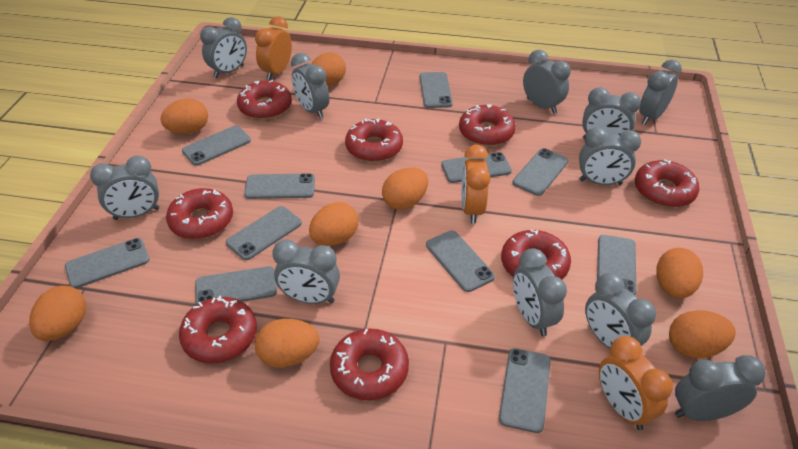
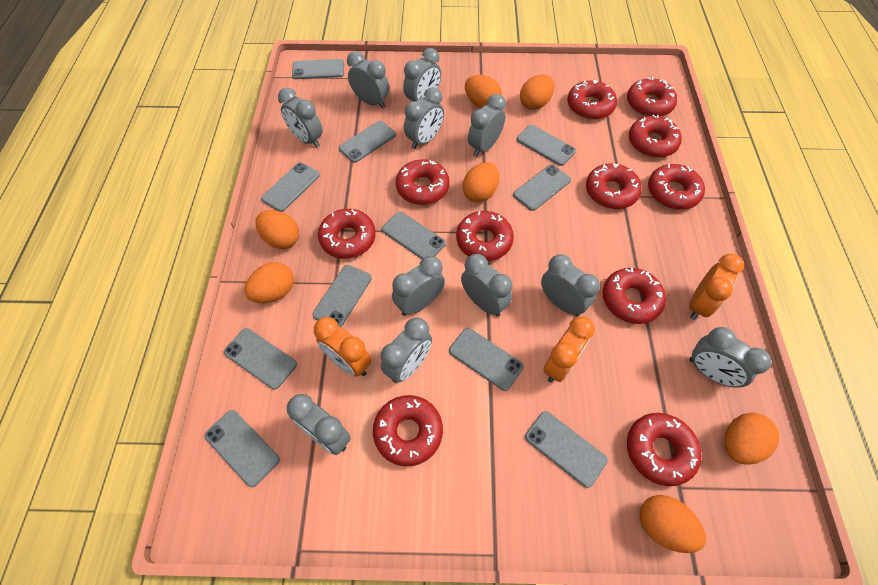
orange egg: 8 -> 7
red donut: 8 -> 11

